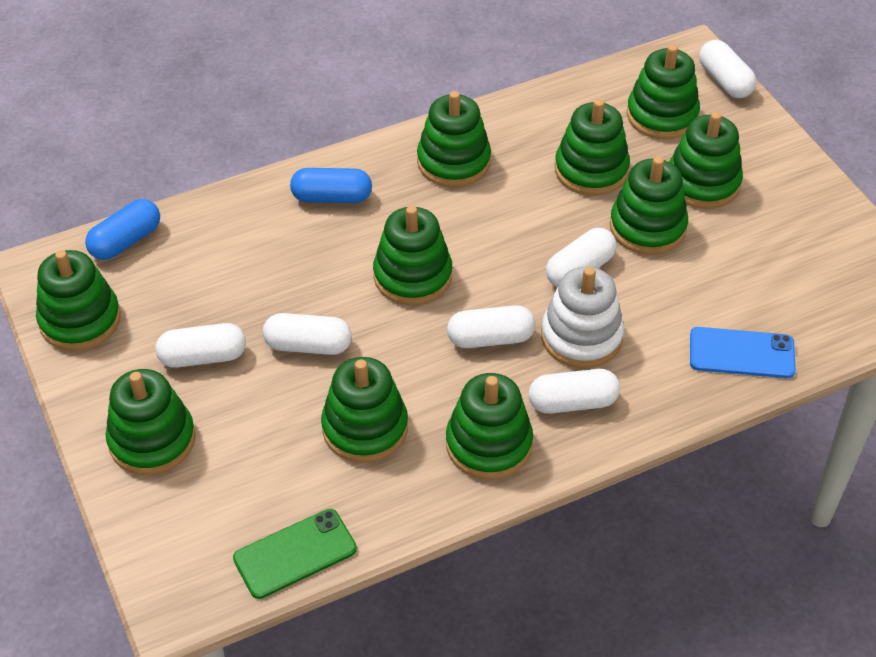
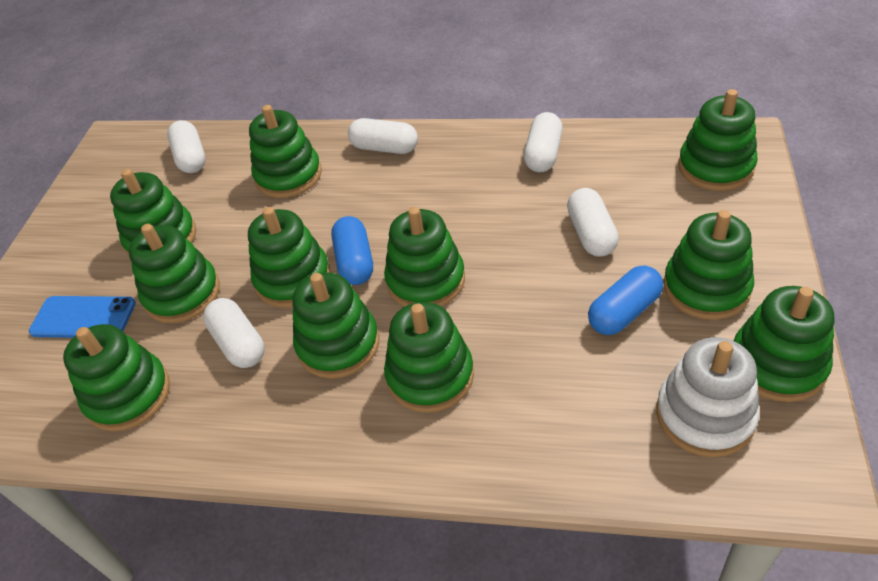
green phone: 1 -> 0
green stacking toy: 10 -> 11
white capsule: 6 -> 5

